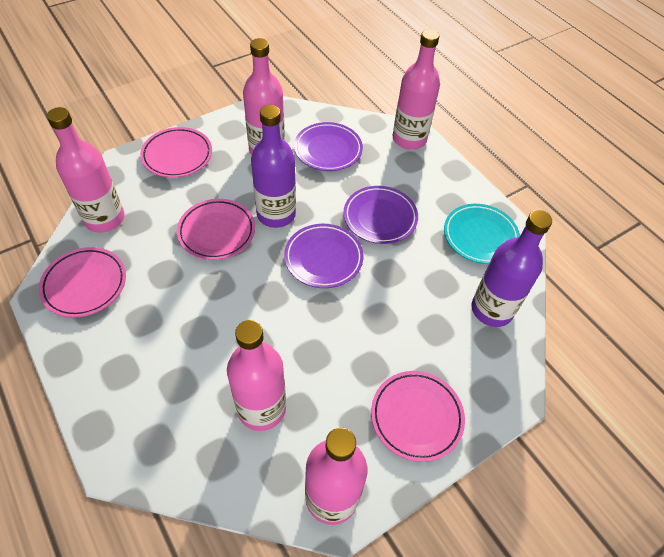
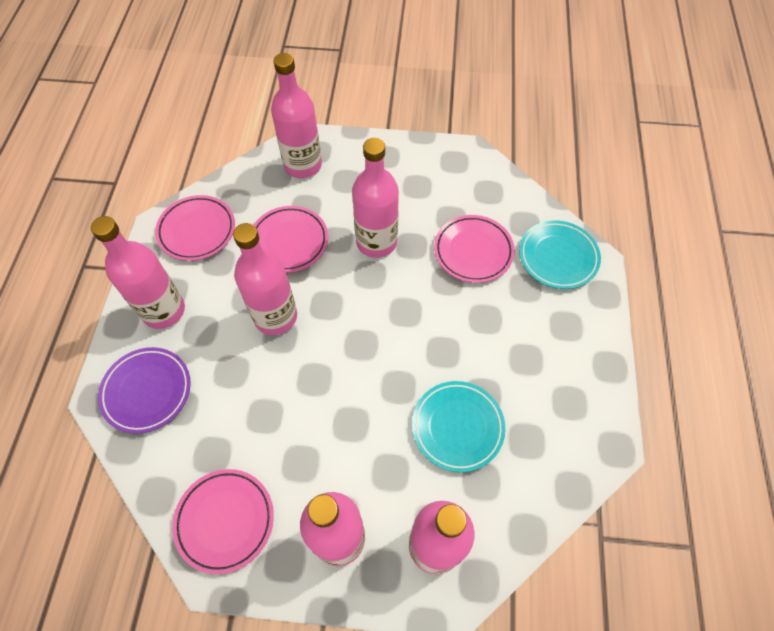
pink bottle: 5 -> 6
purple bottle: 2 -> 0
purple plate: 3 -> 1
turquoise plate: 1 -> 2

